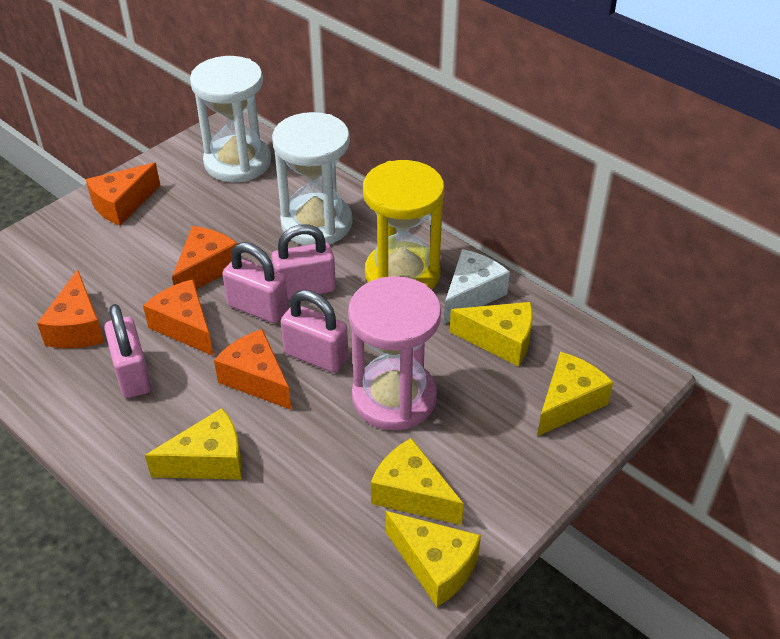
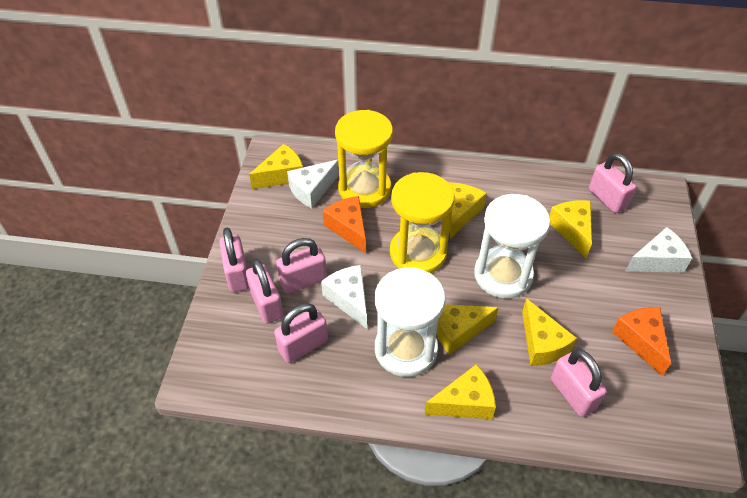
orange cheese: 5 -> 2
pink hourglass: 1 -> 0
pink padlock: 4 -> 6
white cheese: 1 -> 3
yellow cheese: 5 -> 6
yellow hourglass: 1 -> 2

